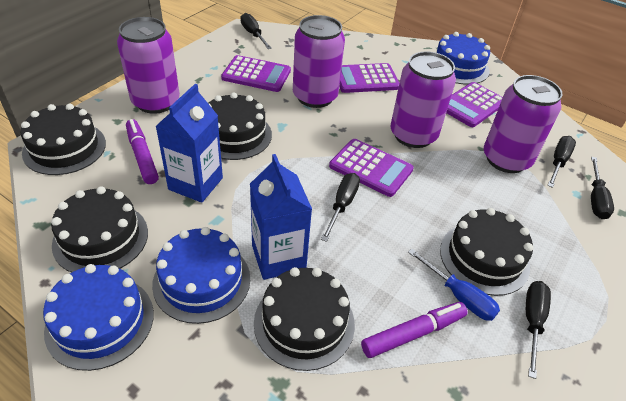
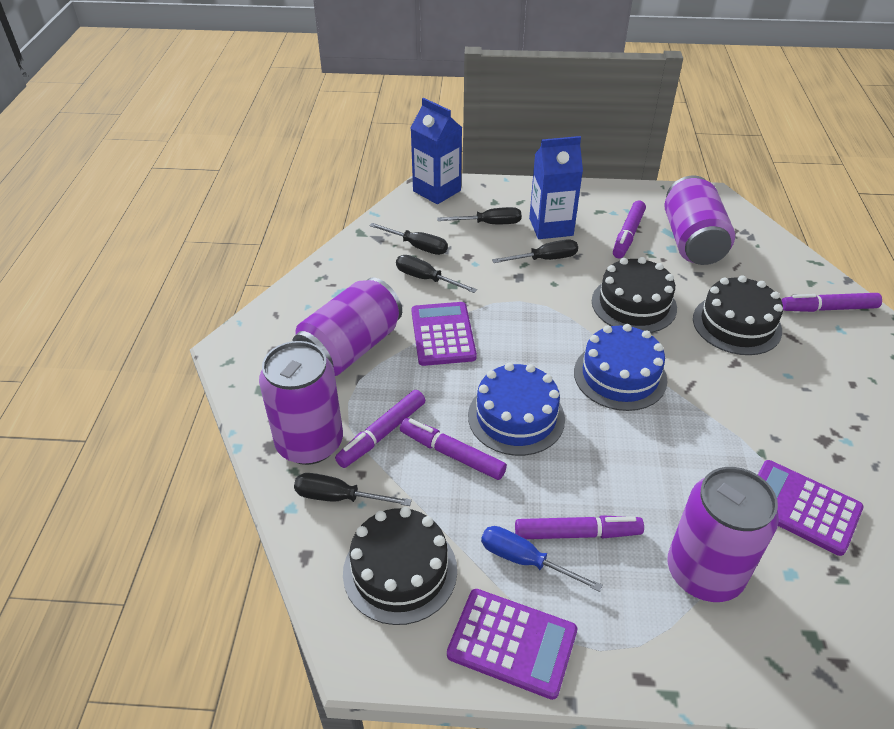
black cake: 5 -> 3
blue cake: 3 -> 2
purple calculator: 4 -> 3
purple marker: 2 -> 5

